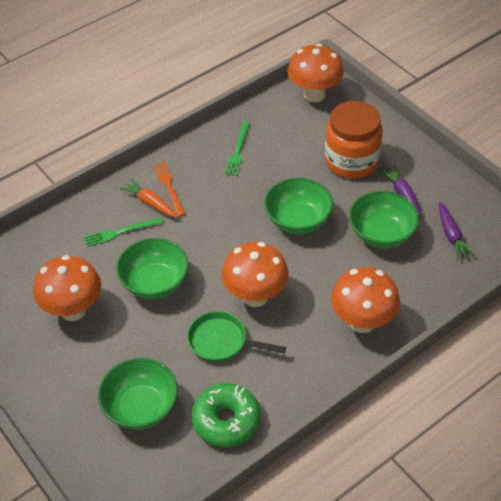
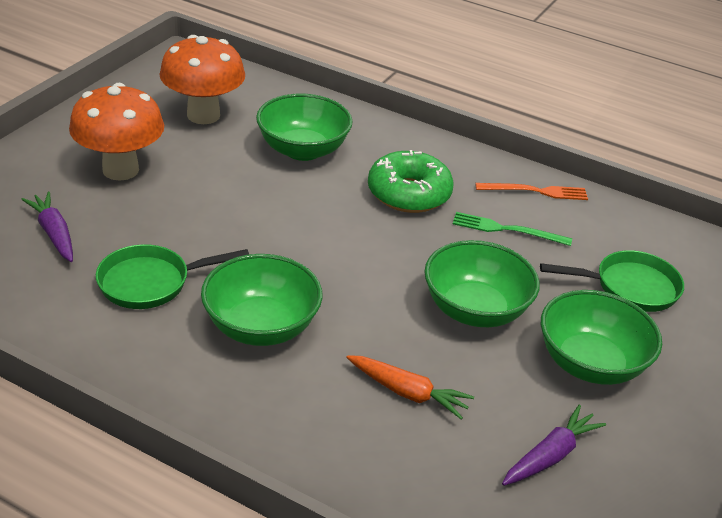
green fork: 2 -> 1
green pan: 1 -> 2
orange jar: 1 -> 0
orange mushroom: 4 -> 2

